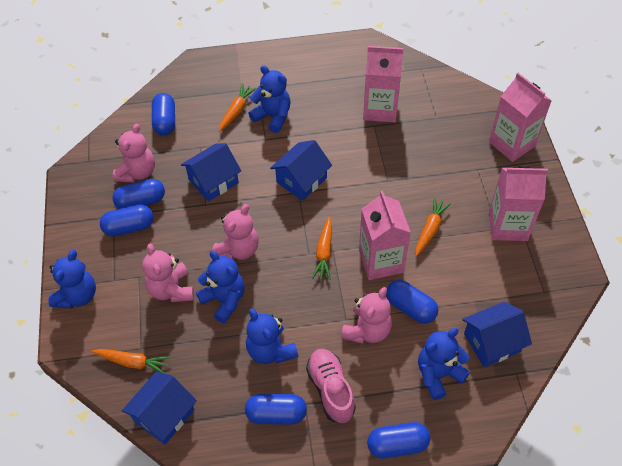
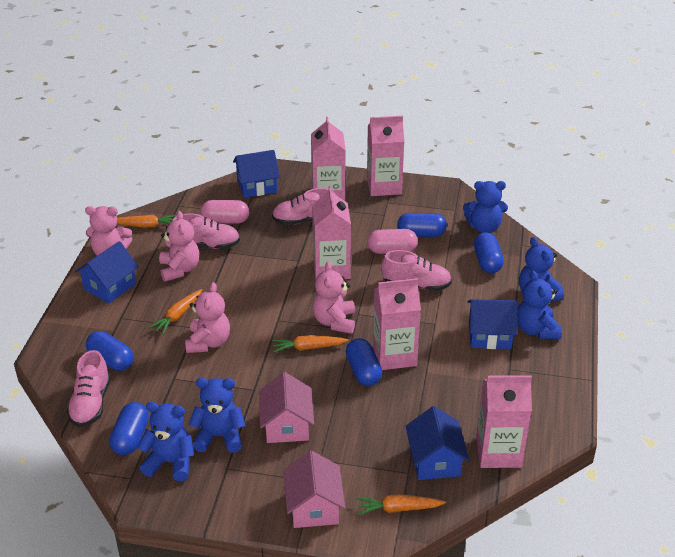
blue capsule: 6 -> 5
pink capsule: 0 -> 2
pink carton: 4 -> 5
pink house: 0 -> 2
pink shoe: 1 -> 4

